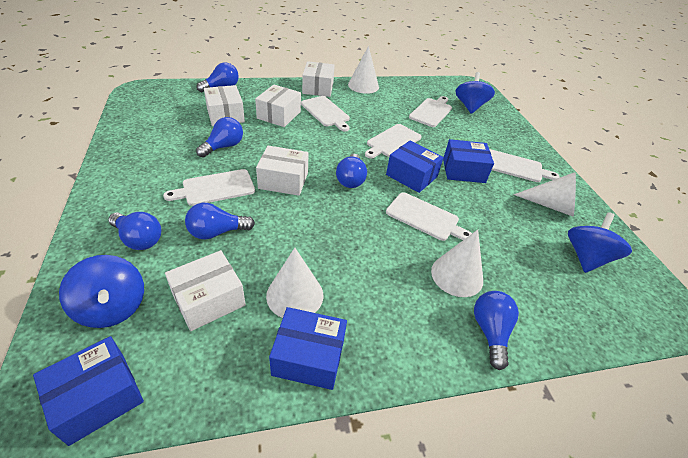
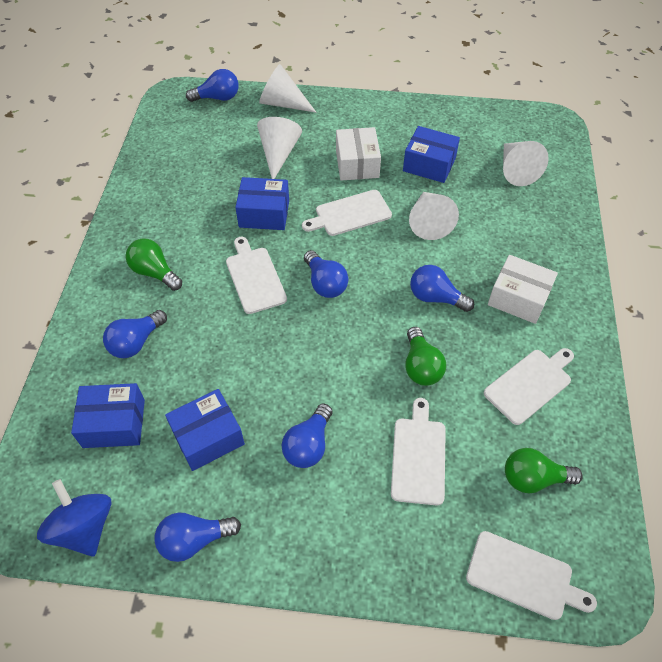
blue spinning top: 3 -> 1
green light bulb: 0 -> 3
white box: 5 -> 2
white cutting board: 6 -> 5

